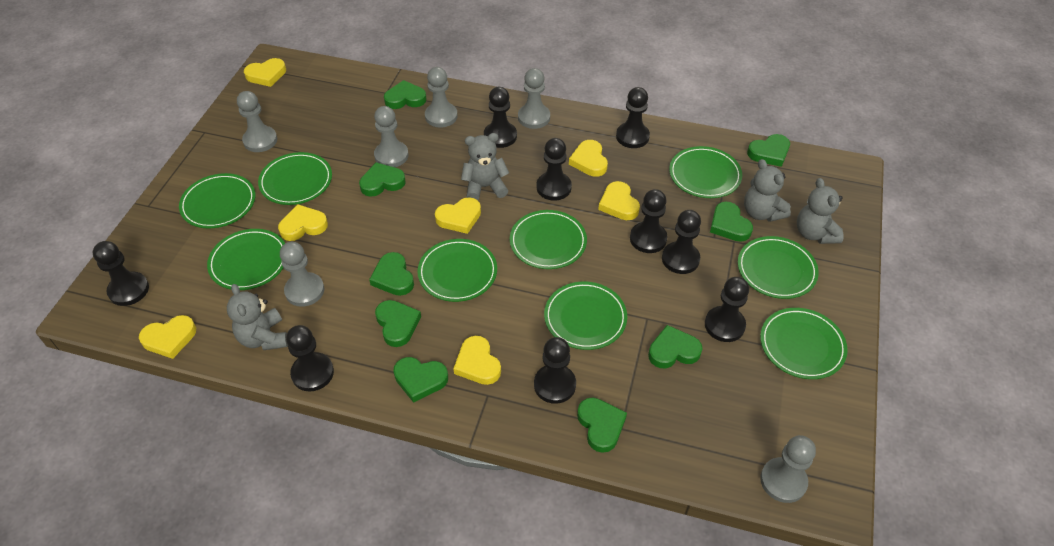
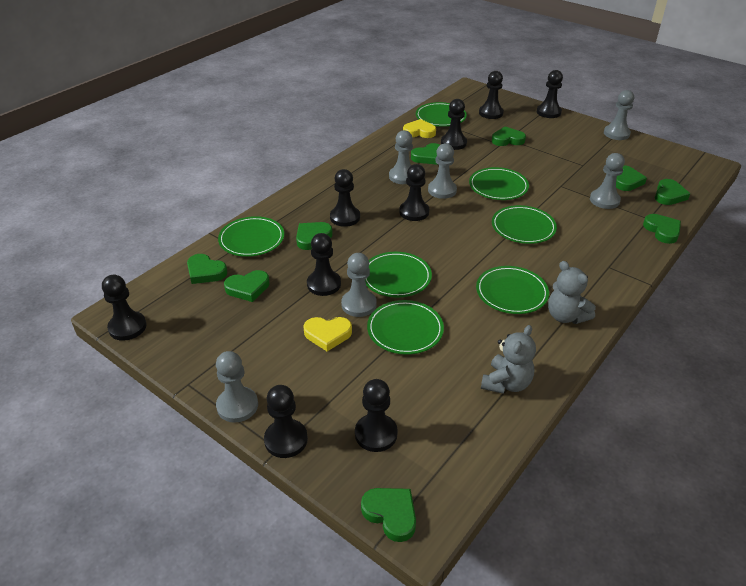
green plate: 9 -> 7
grey teddy bear: 4 -> 2
yellow heart: 7 -> 2

